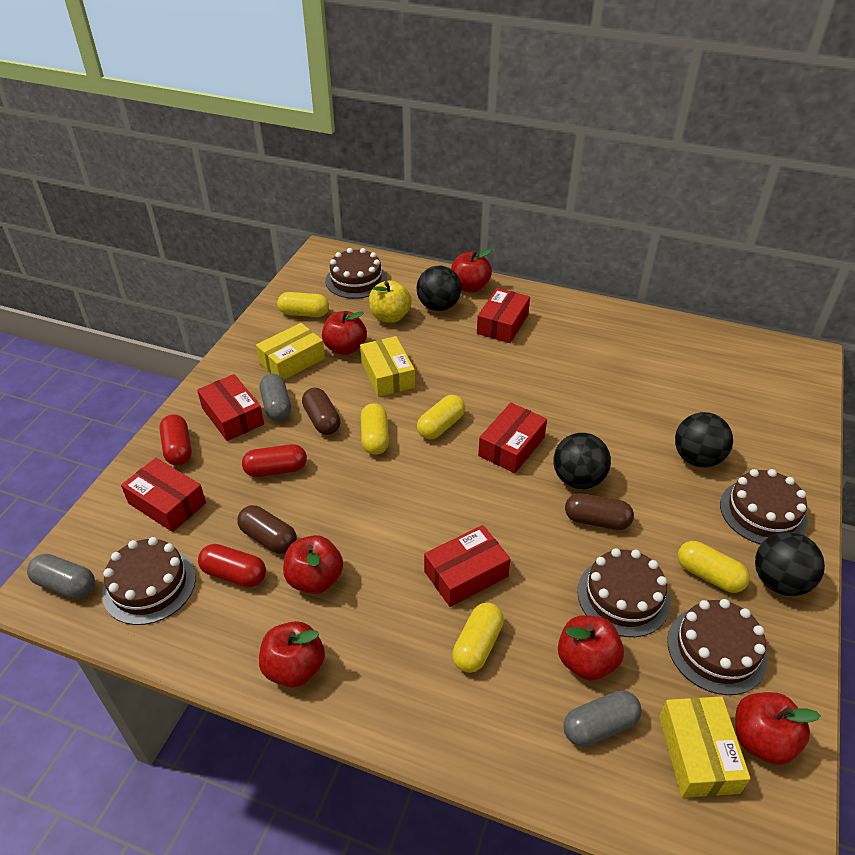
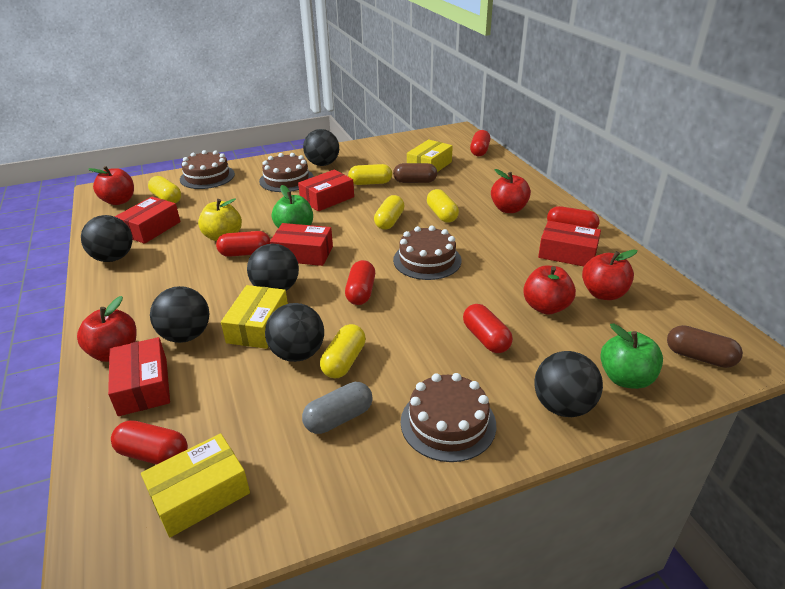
black ball: 4 -> 6
brown cake: 5 -> 4
brown capsule: 3 -> 2
green apple: 0 -> 2
grey capsule: 3 -> 1
red apple: 6 -> 5
red capsule: 3 -> 6

